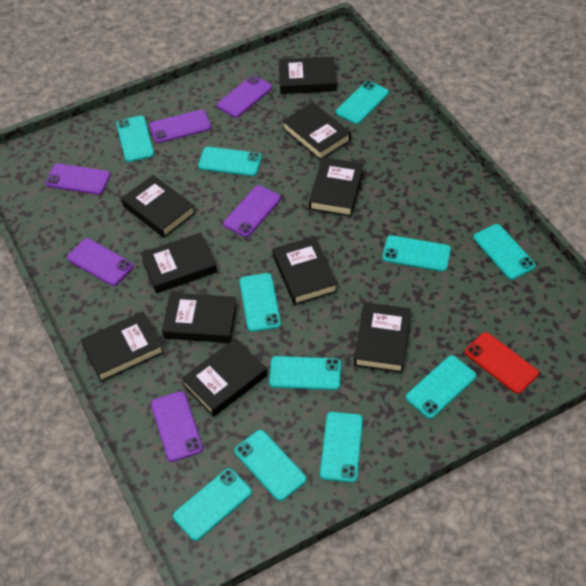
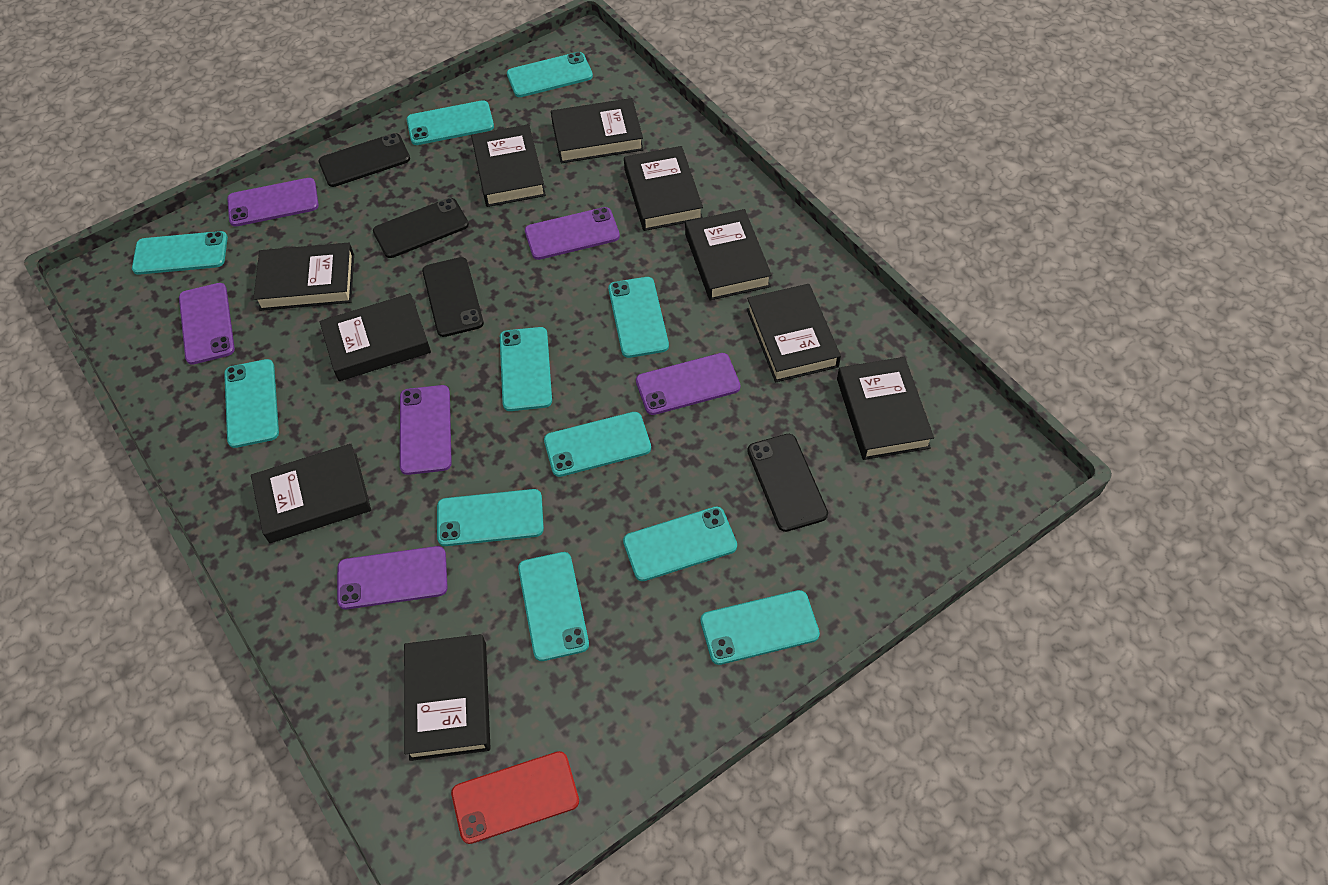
black phone: 0 -> 4

